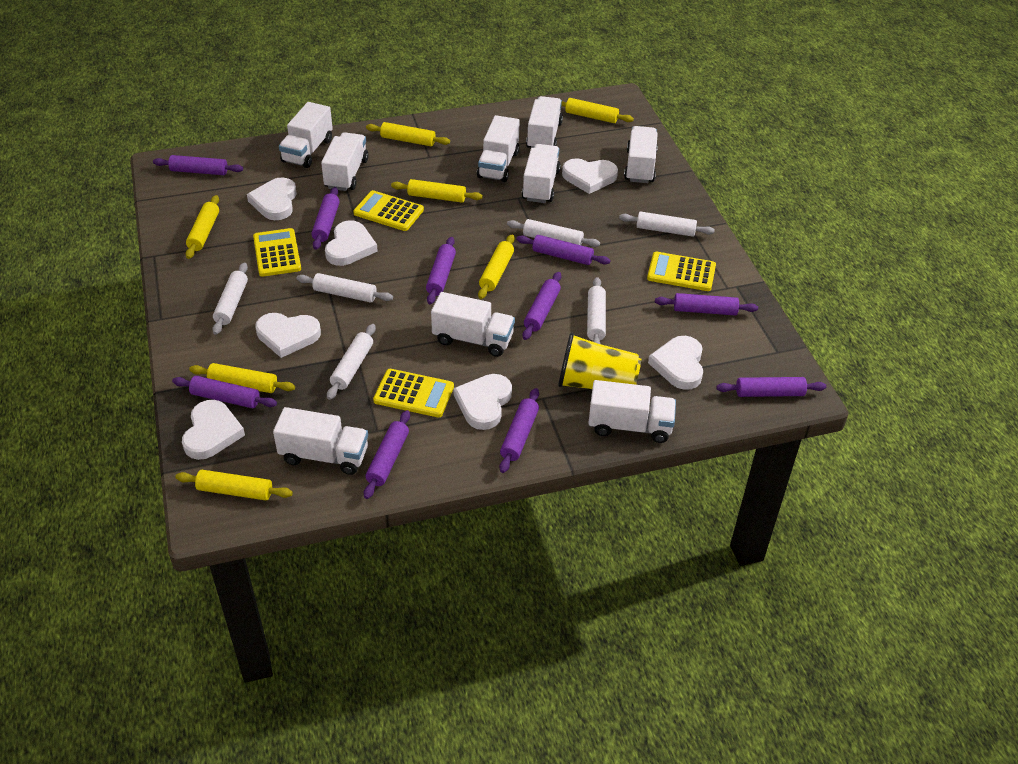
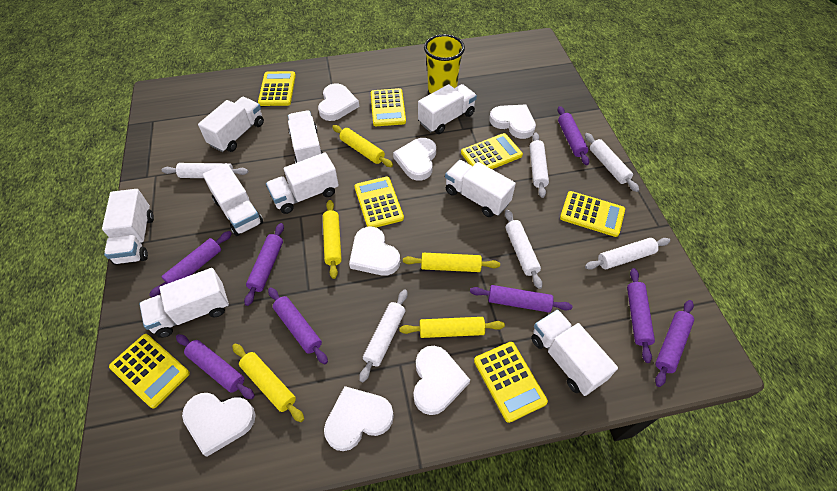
purple rolling pin: 10 -> 8
yellow calculator: 4 -> 7
yellow rolling pin: 7 -> 5

